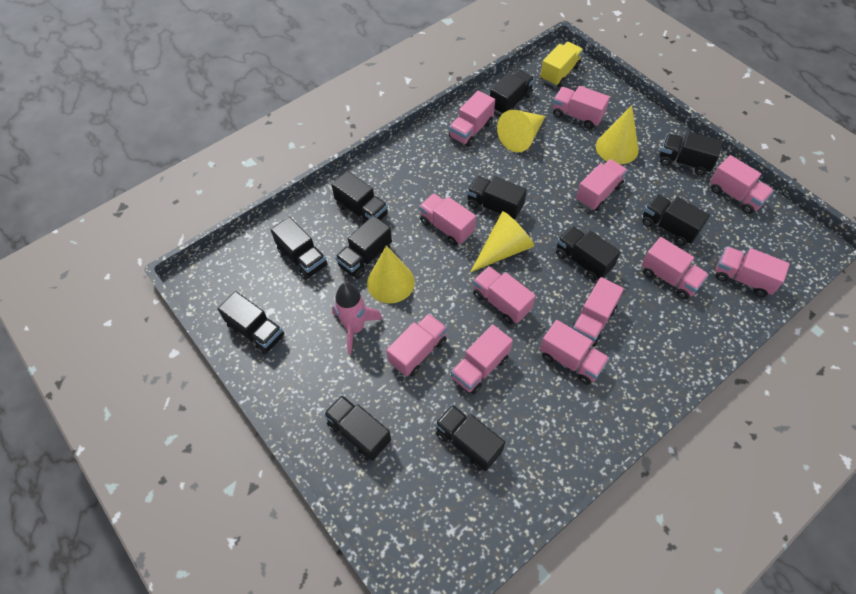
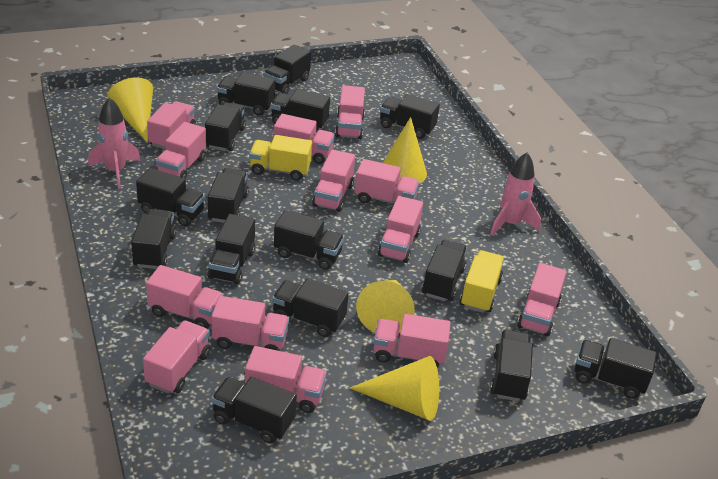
black truck: 11 -> 15
pink rocket: 1 -> 2
pink truck: 12 -> 13
yellow truck: 1 -> 2

